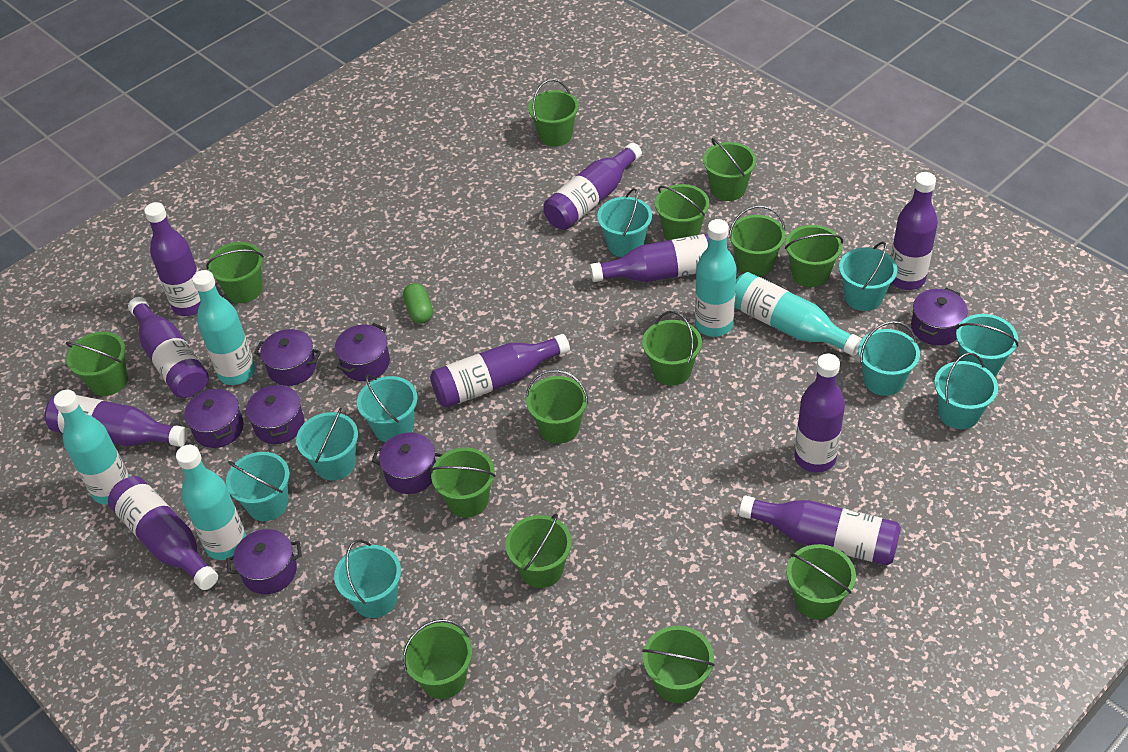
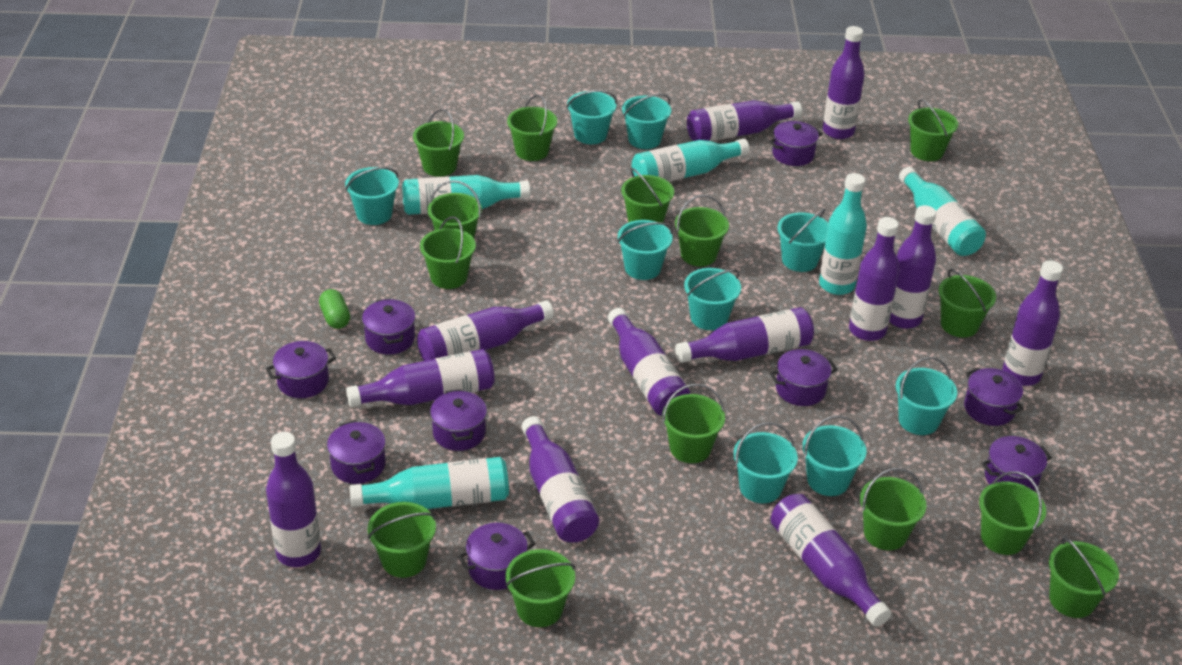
purple bottle: 10 -> 12
purple pot: 7 -> 9

